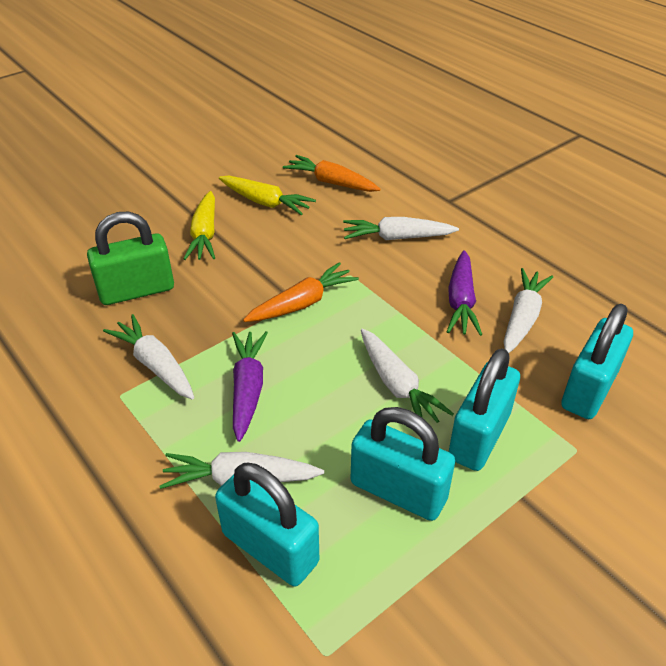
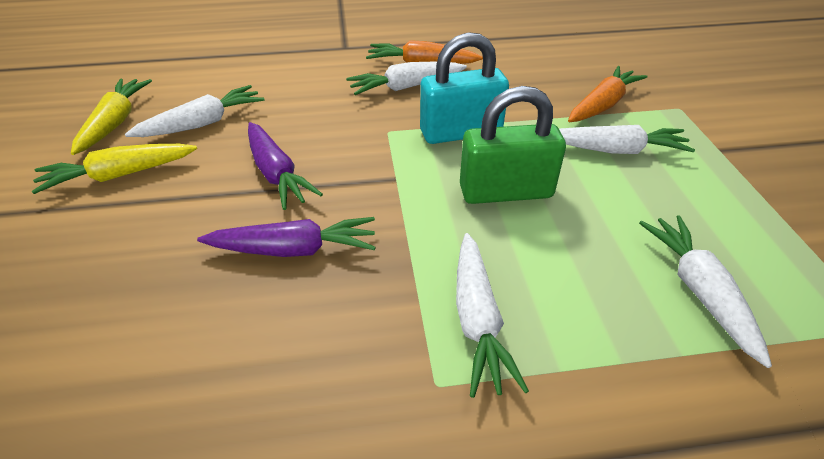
turquoise padlock: 4 -> 1

